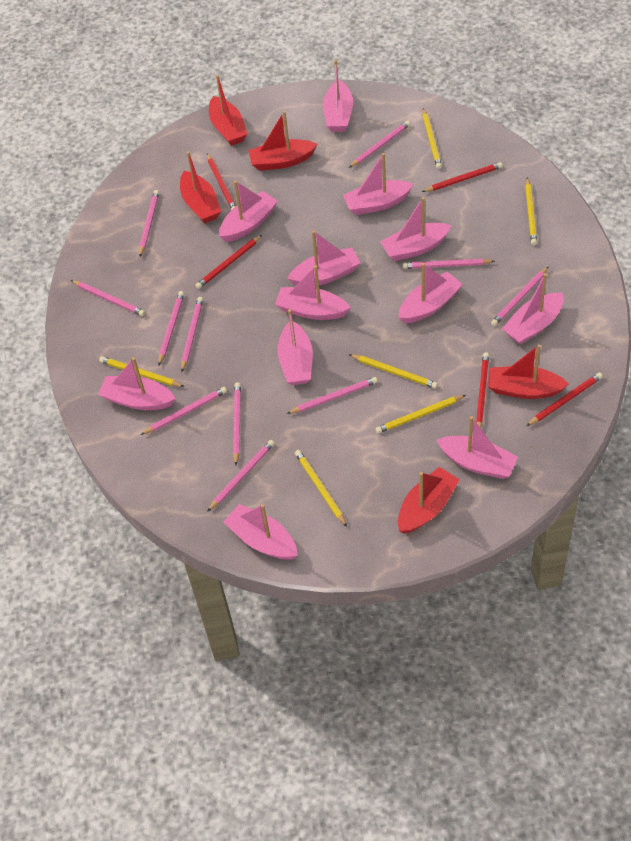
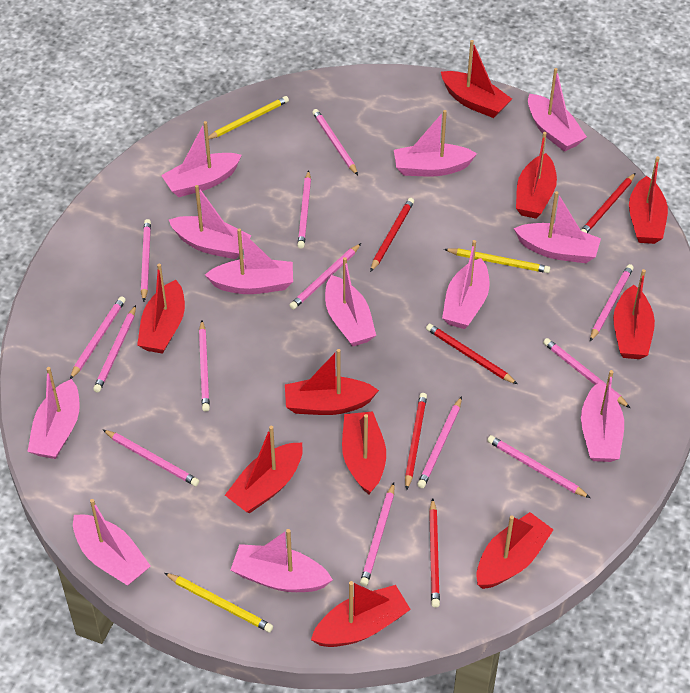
pink pencil: 11 -> 13
red boat: 5 -> 10
yellow pencil: 6 -> 3

